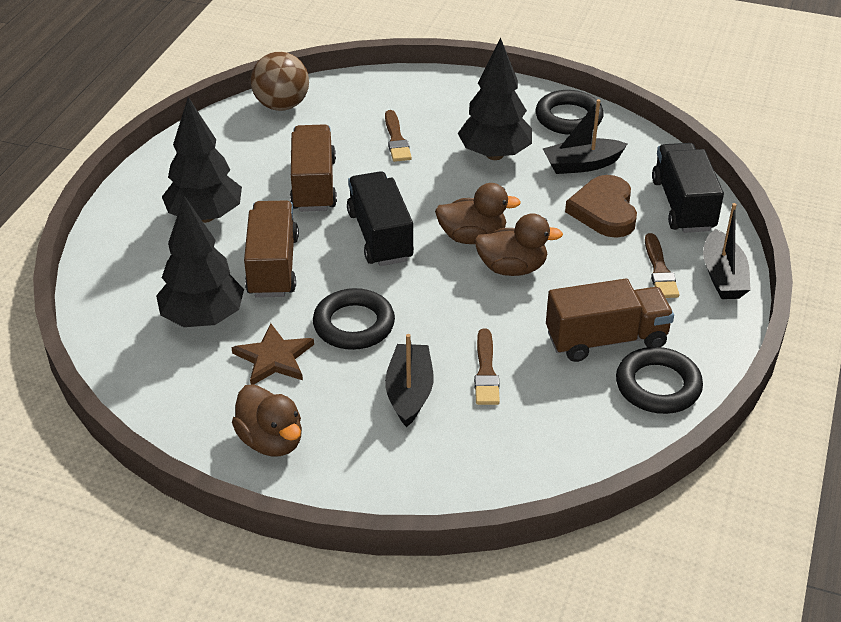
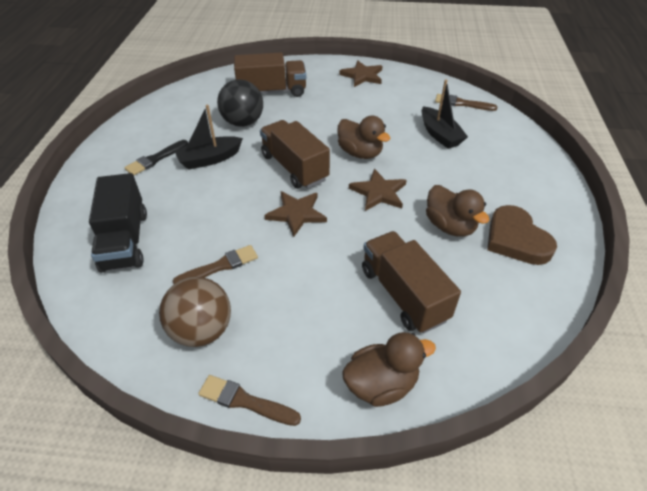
black ball: 0 -> 1
black boat: 3 -> 2
black brush: 0 -> 1
black ring: 3 -> 0
black tree: 3 -> 0
black truck: 2 -> 1
brown star: 1 -> 3

